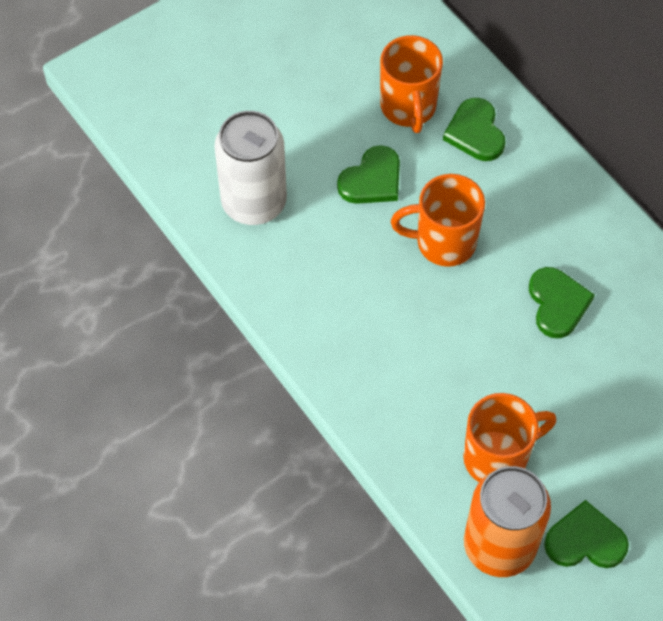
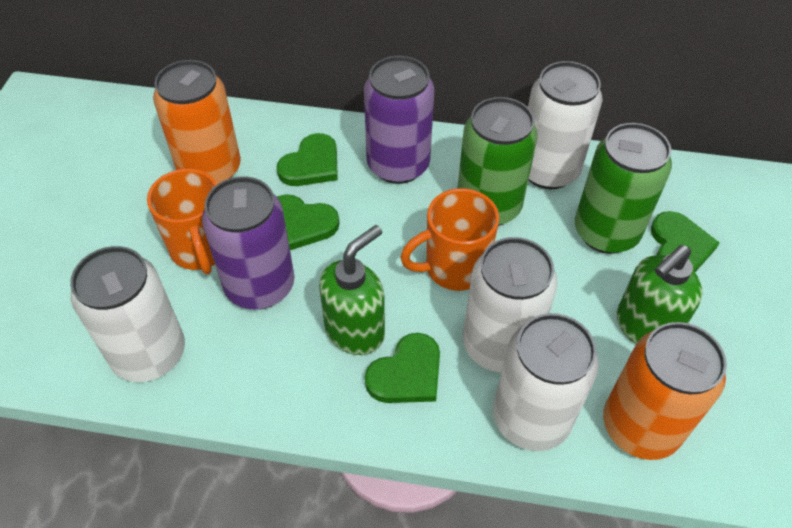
green can: 0 -> 2
green soap dispenser: 0 -> 2
orange can: 1 -> 2
orange mug: 3 -> 2
purple can: 0 -> 2
white can: 1 -> 4

